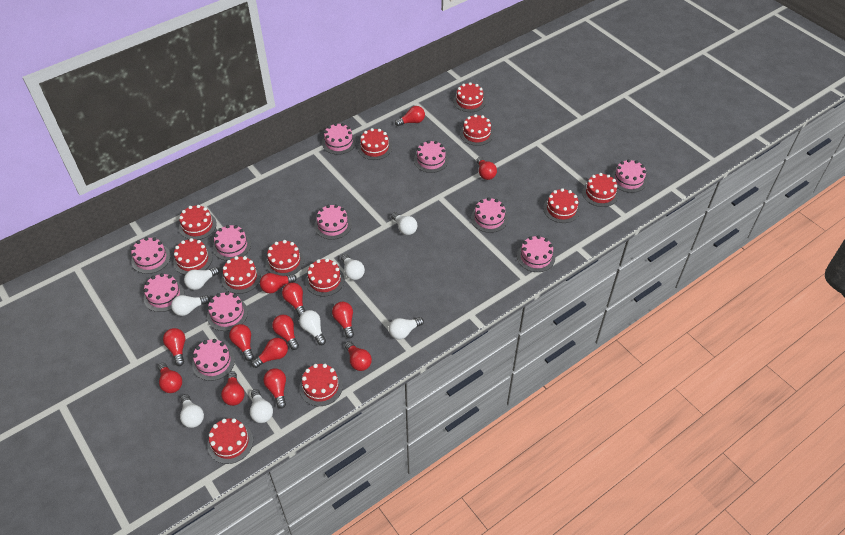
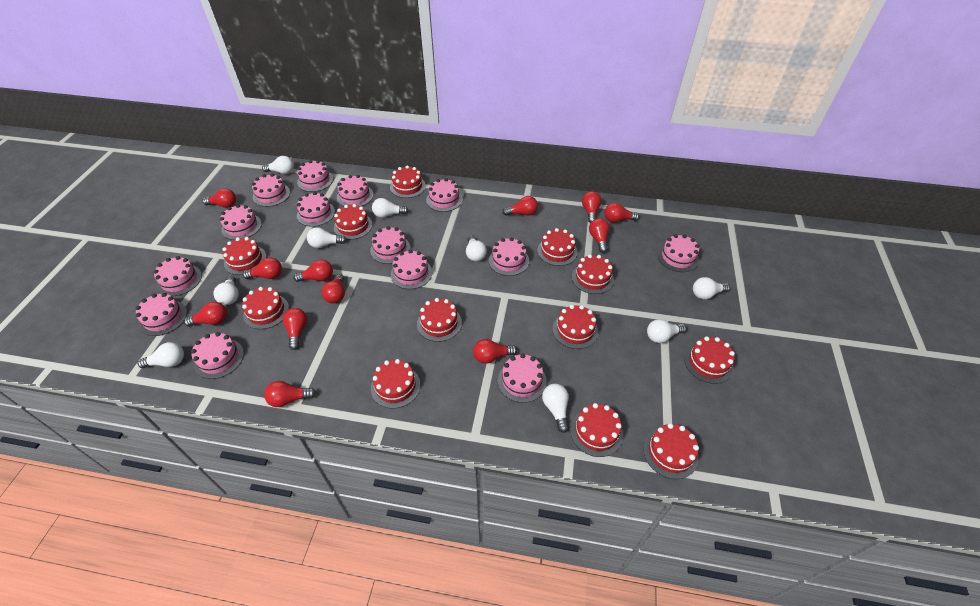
pink cake: 11 -> 14
red light bulb: 13 -> 12
white light bulb: 8 -> 9

